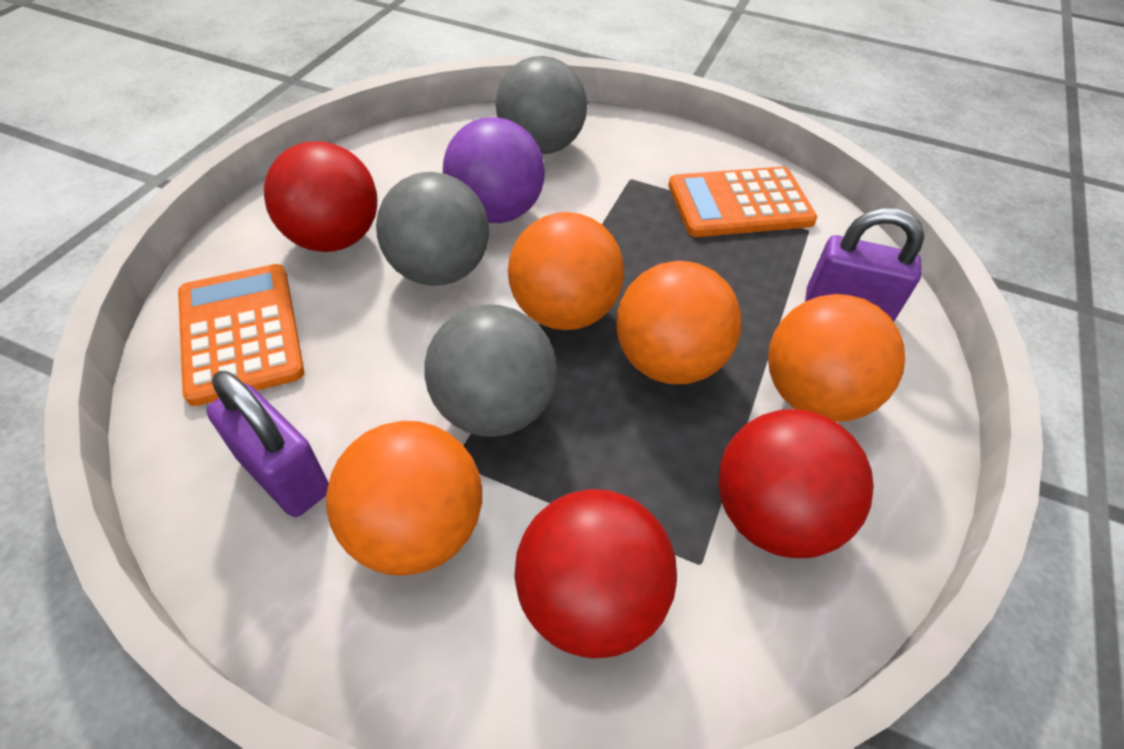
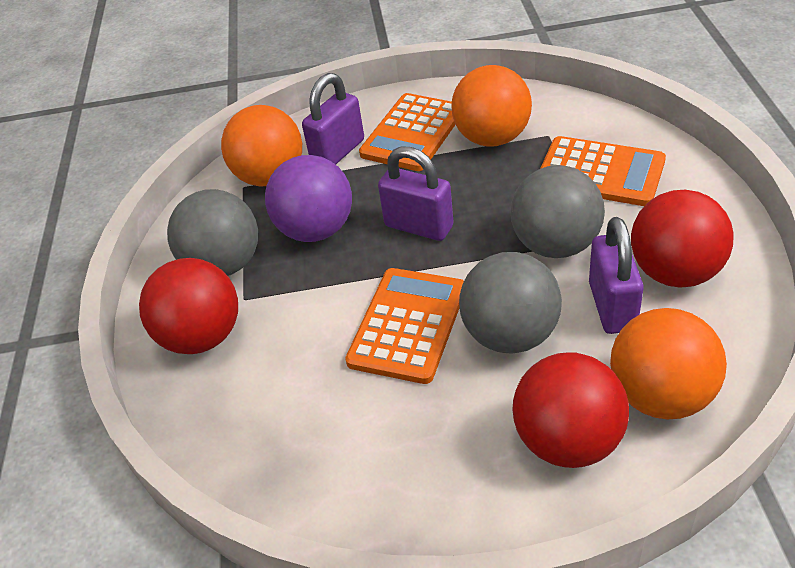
orange ball: 4 -> 3
orange calculator: 2 -> 3
purple padlock: 2 -> 3

